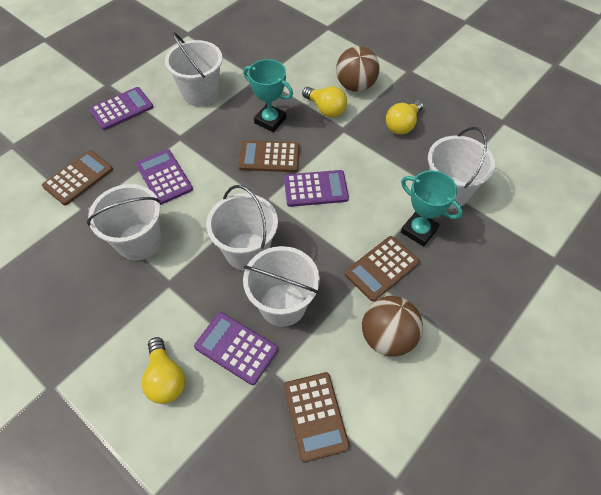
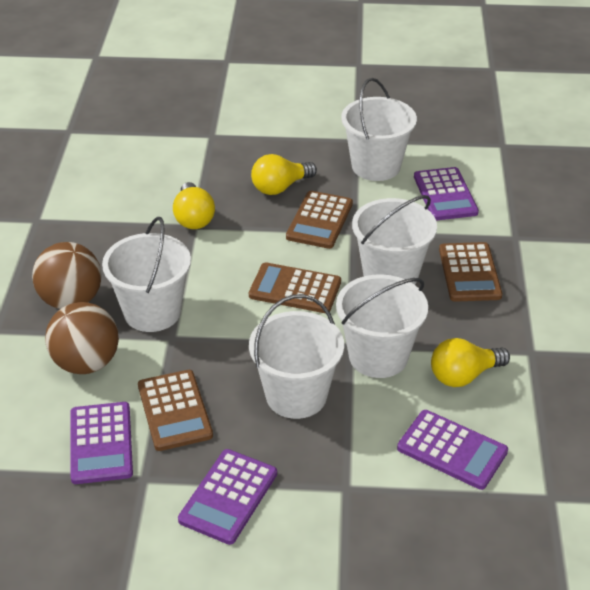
turquoise trophy: 2 -> 0

